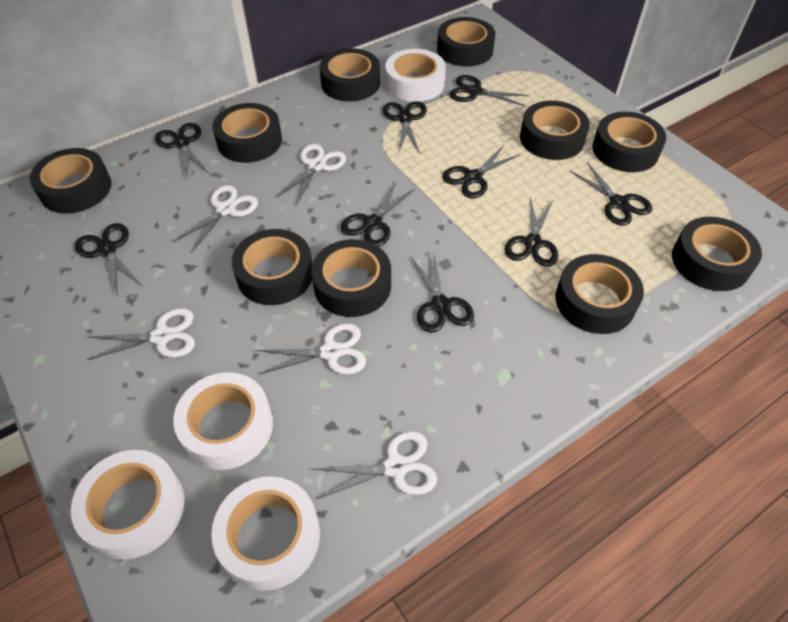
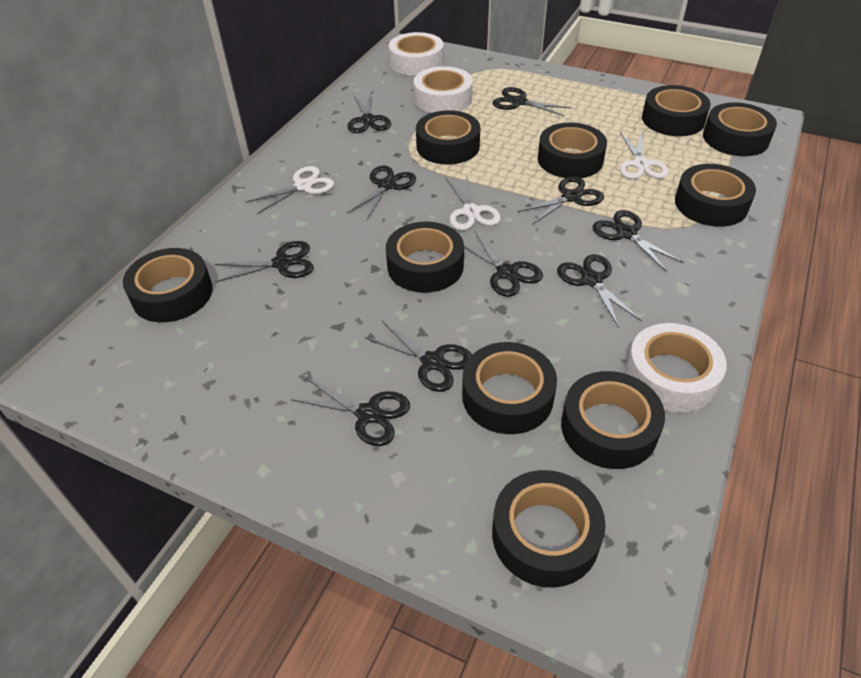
black scissors: 9 -> 10
white scissors: 5 -> 3
white tape: 4 -> 3

